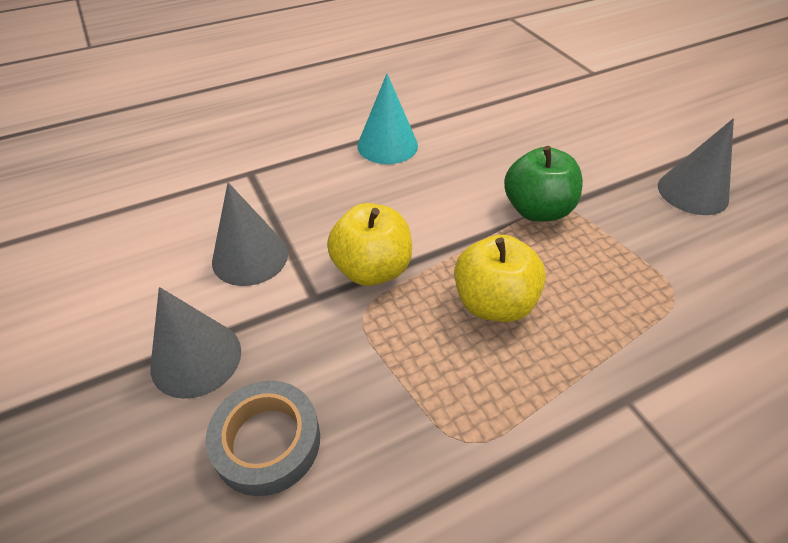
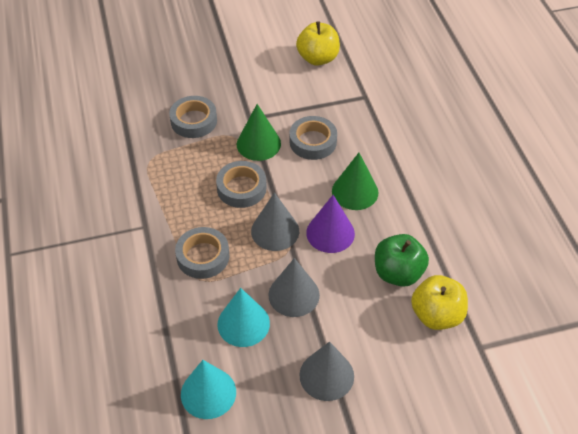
green cone: 0 -> 2
grey tape: 1 -> 4
purple cone: 0 -> 1
turquoise cone: 1 -> 2

